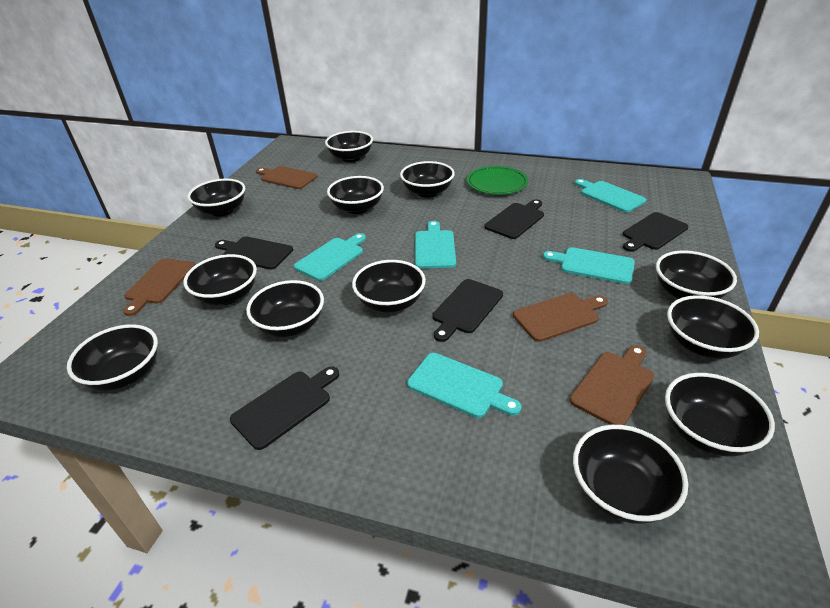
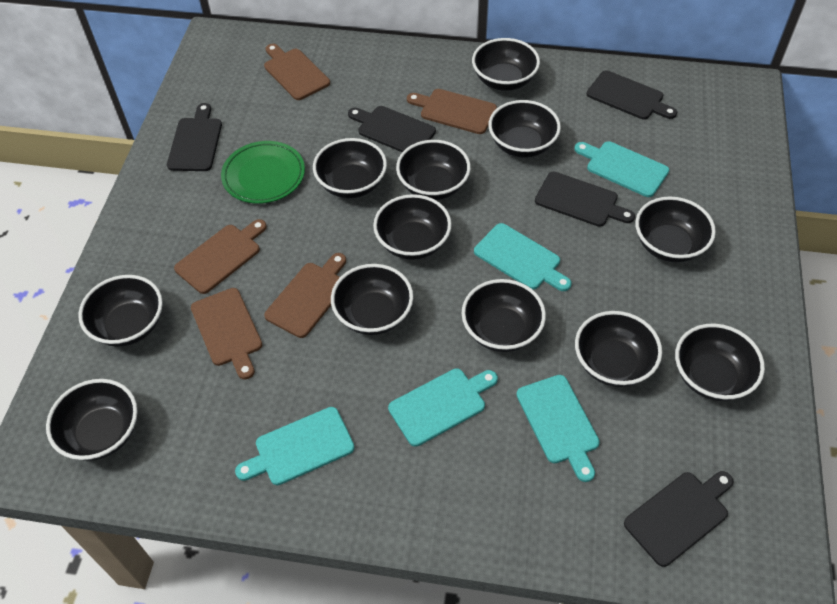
brown cutting board: 4 -> 5

